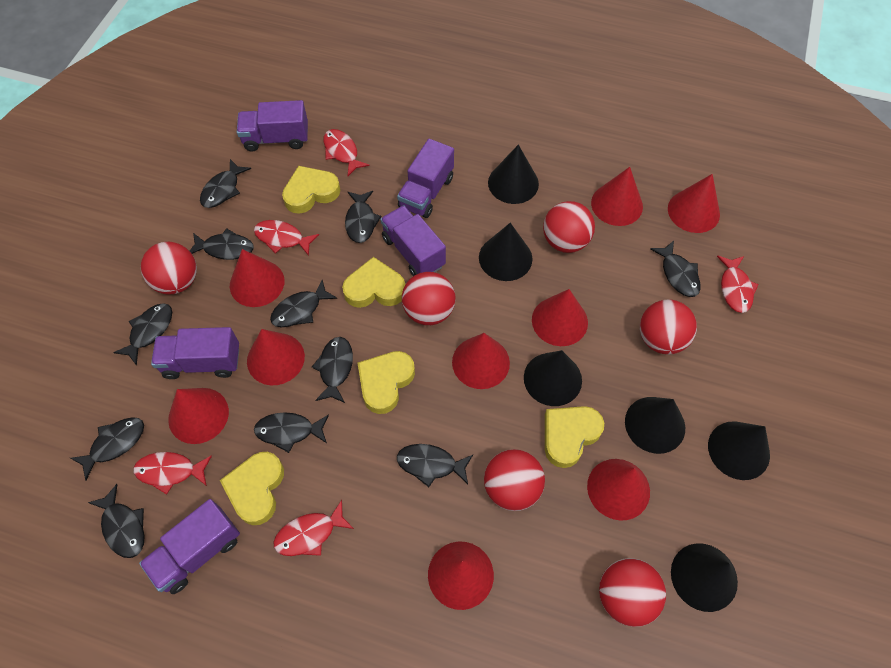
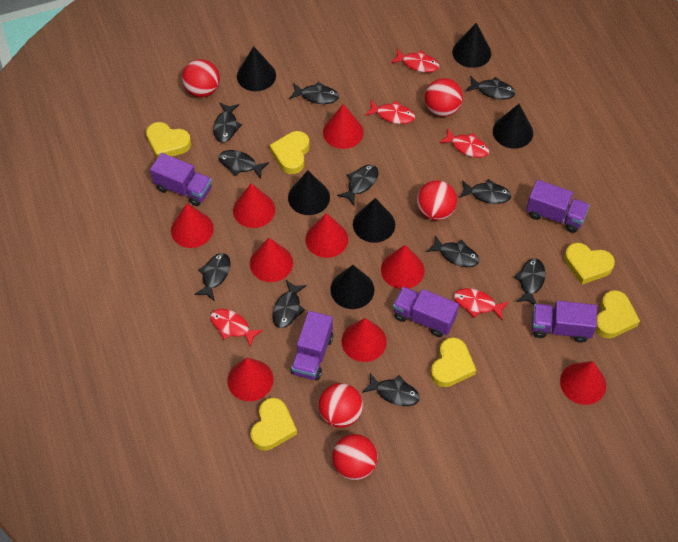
red ball: 6 -> 5
yellow heart: 5 -> 6

